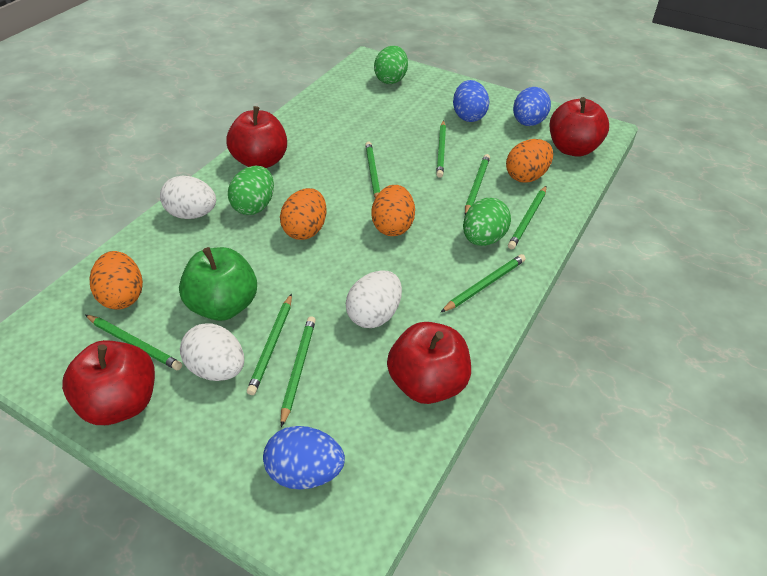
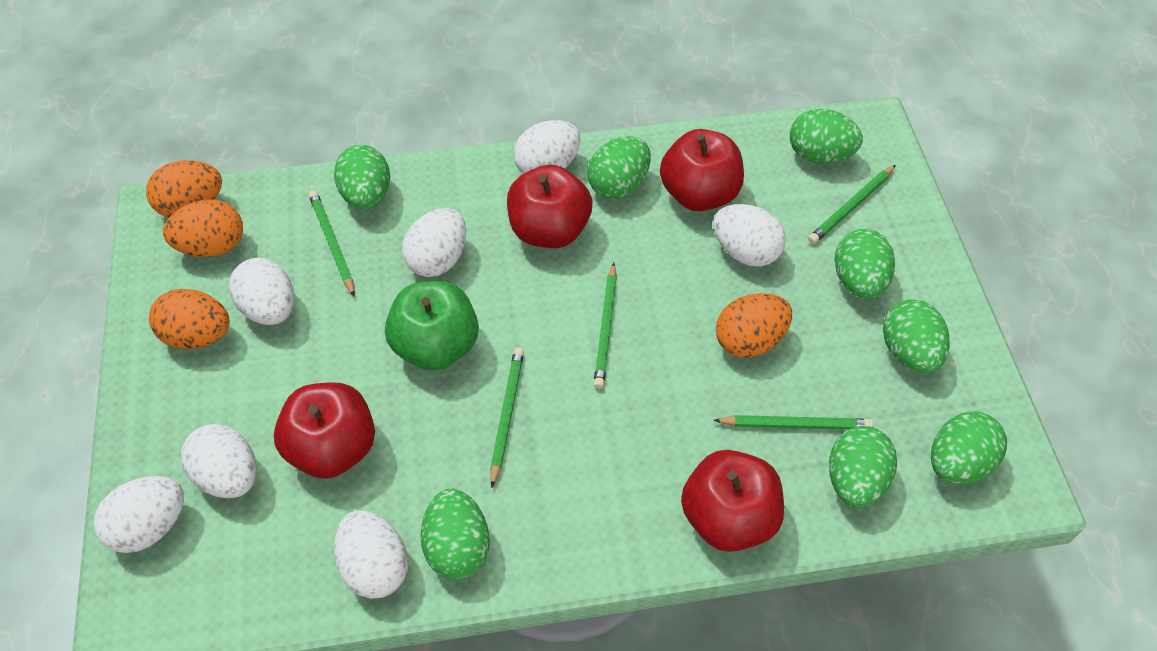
blue egg: 3 -> 0
green egg: 3 -> 8
green pencil: 8 -> 5
white egg: 3 -> 7

